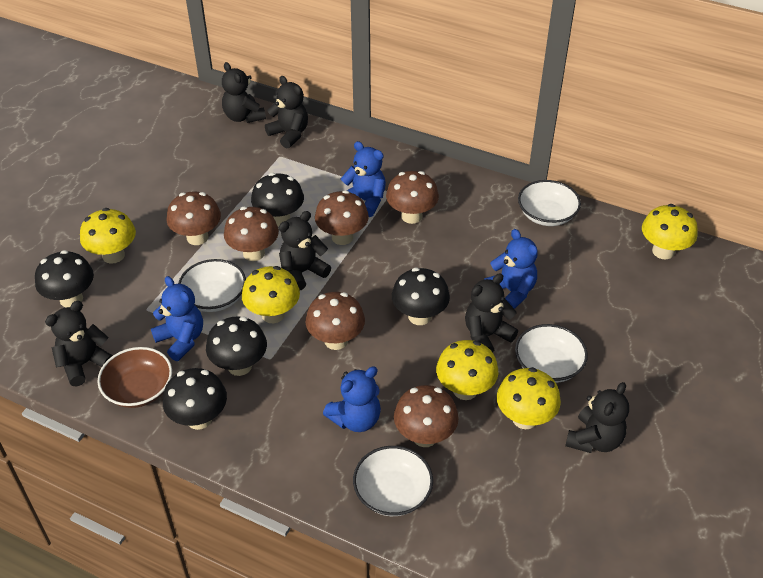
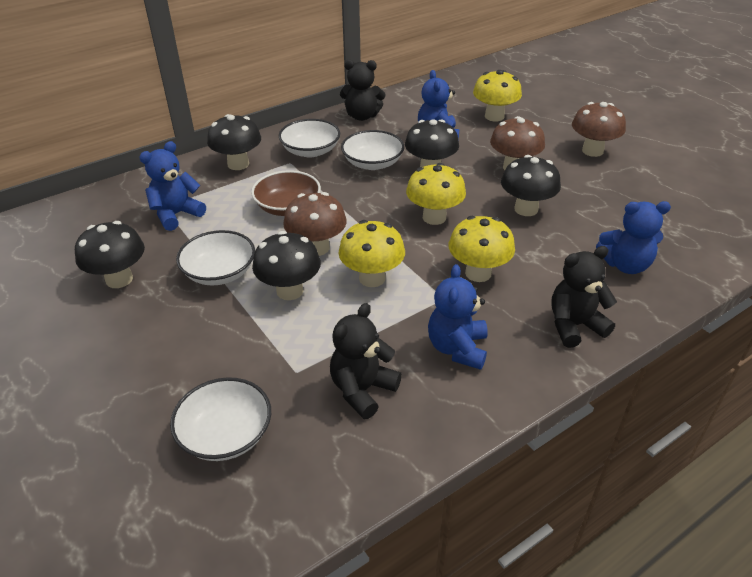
black teddy bear: 6 -> 3
brown mushroom: 6 -> 3
yellow mushroom: 5 -> 4

